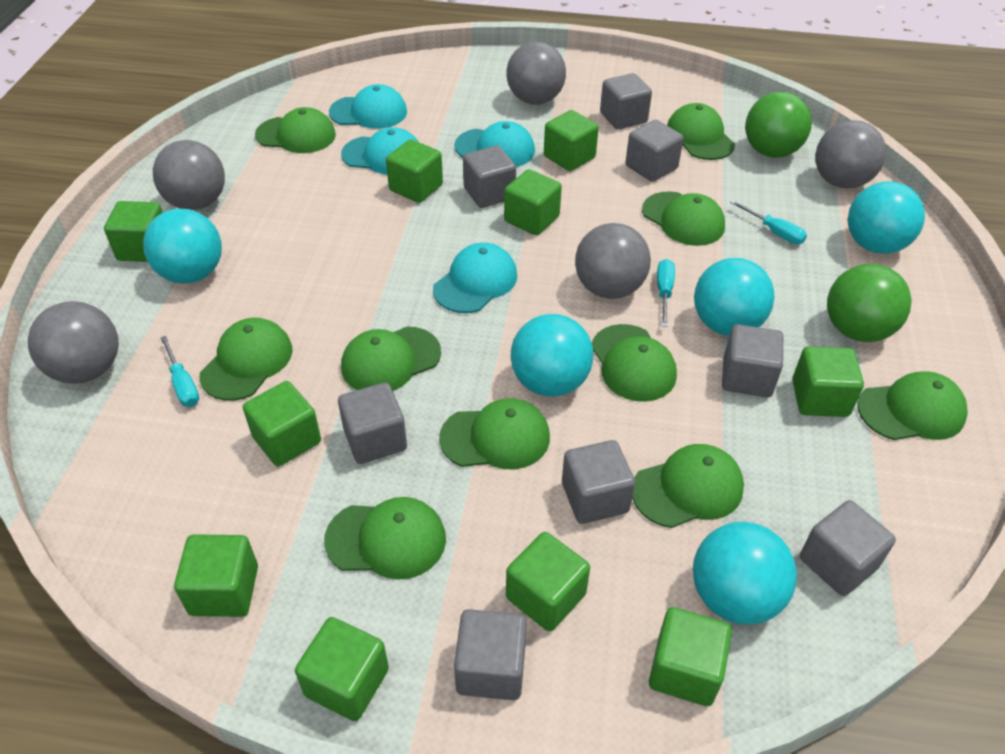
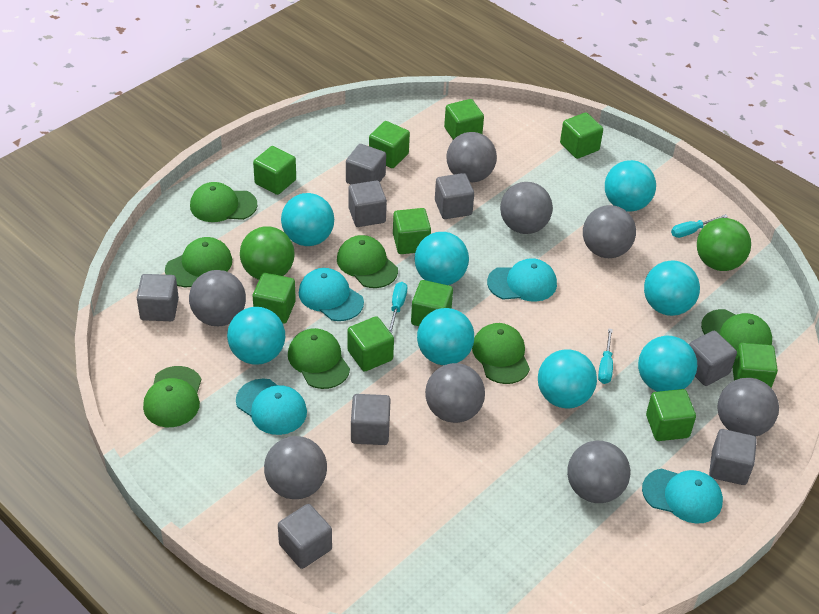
green cap: 10 -> 7
grey ball: 5 -> 8
turquoise ball: 5 -> 8

